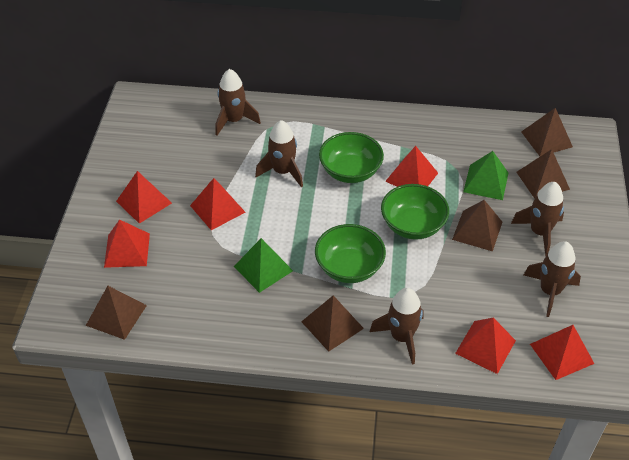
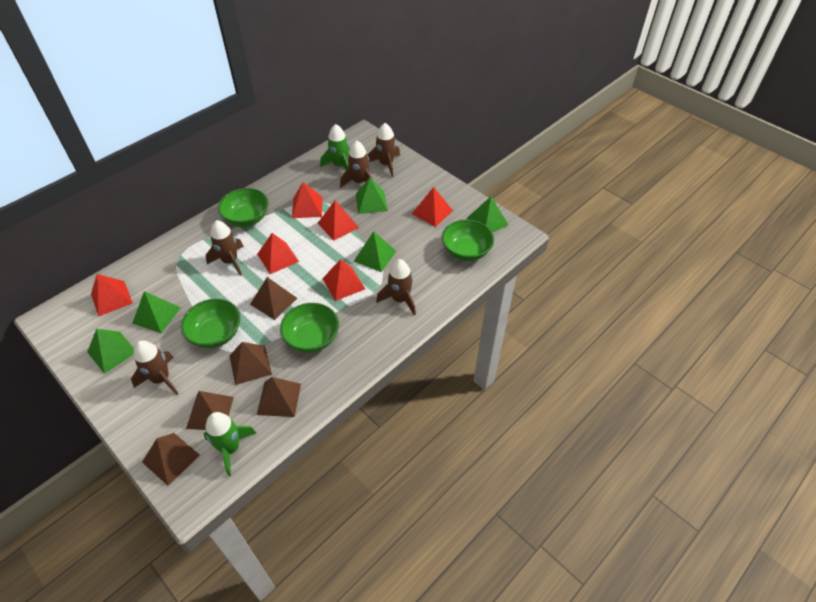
green bowl: 3 -> 4
green pyramid: 2 -> 5
green rocket: 0 -> 2

